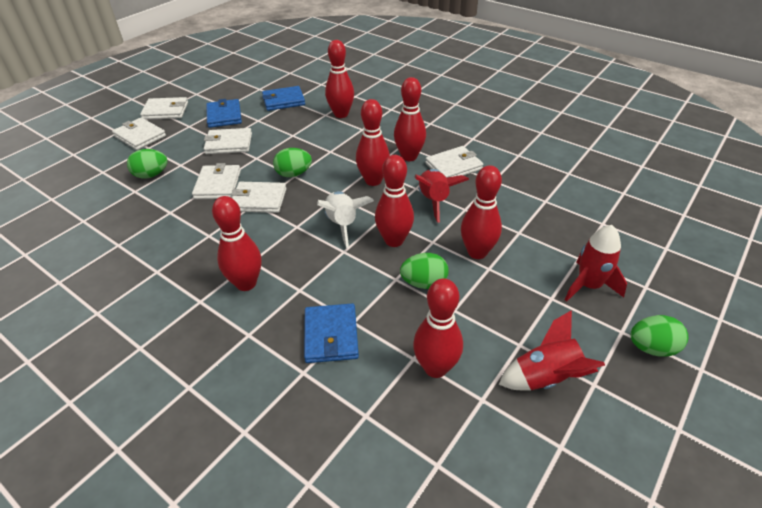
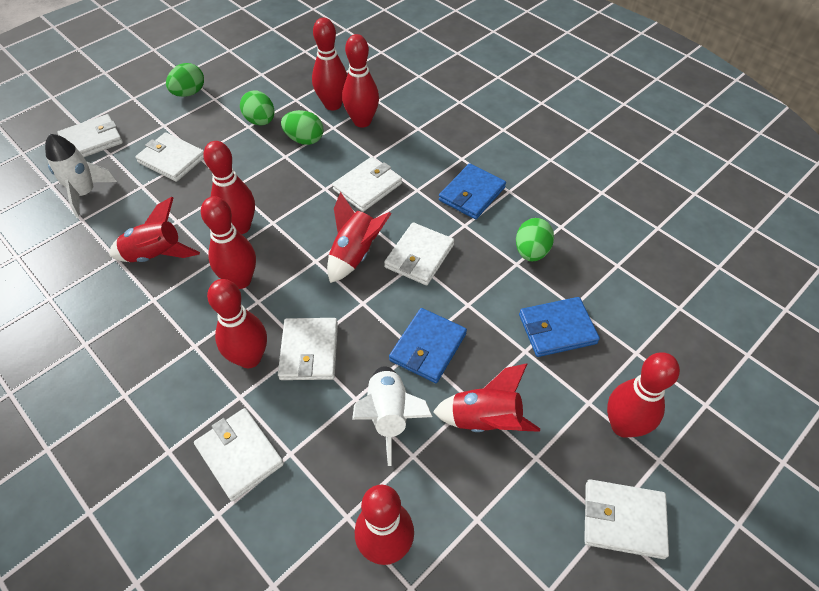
white rocket: 1 -> 2
white wallet: 6 -> 7

